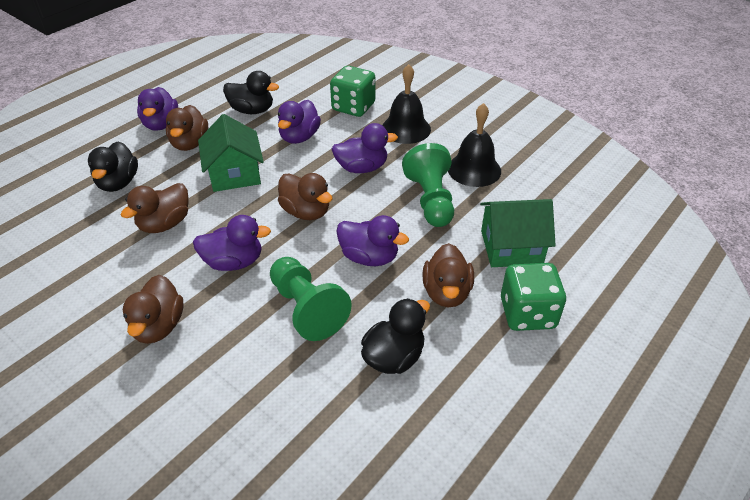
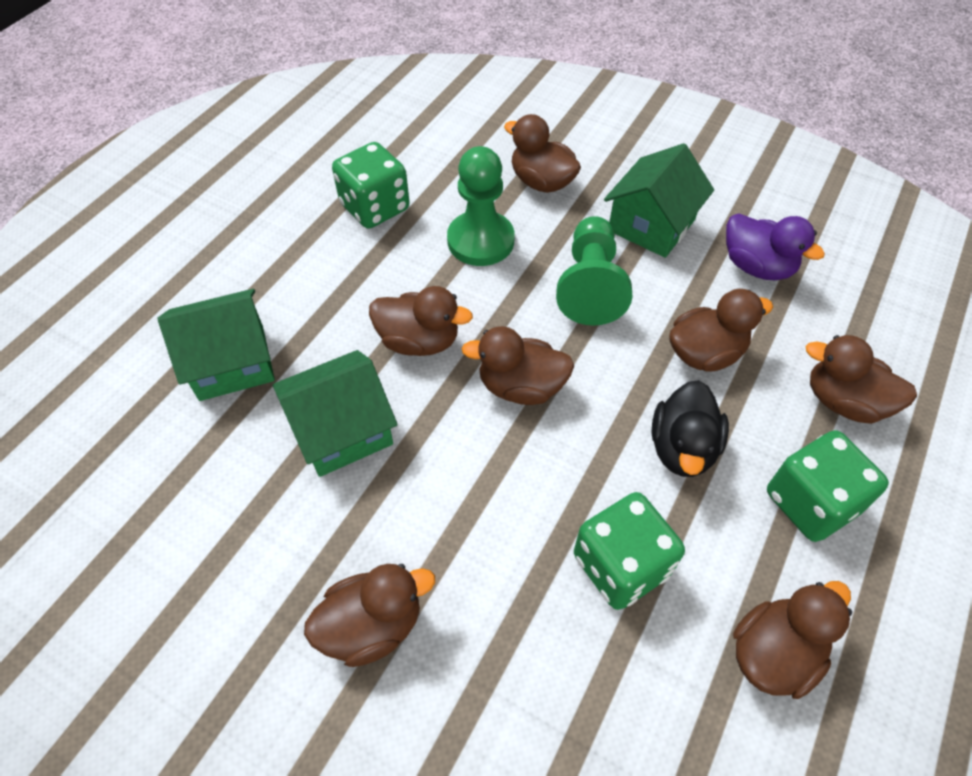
black bell: 2 -> 0
black duck: 3 -> 1
brown duck: 5 -> 7
green dice: 2 -> 3
green house: 2 -> 3
purple duck: 5 -> 1

